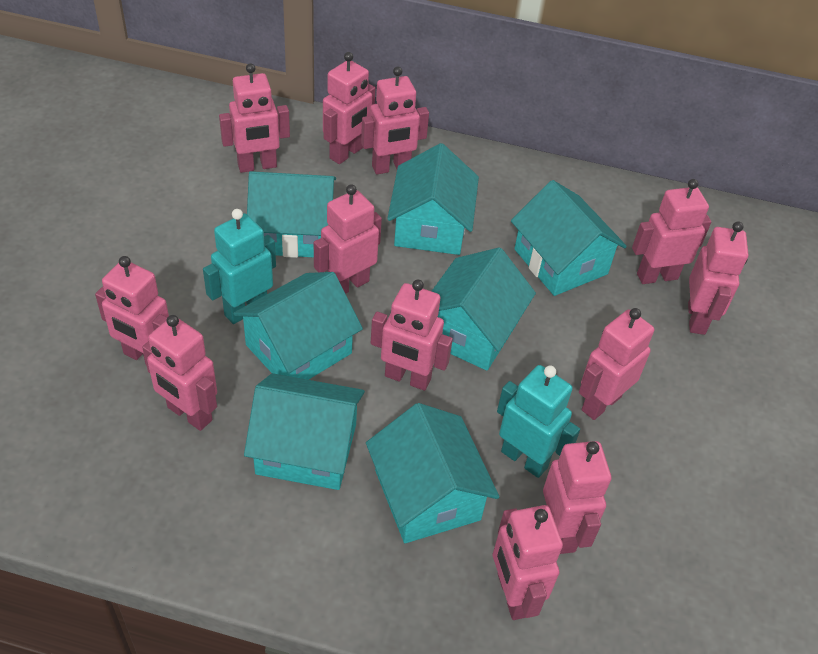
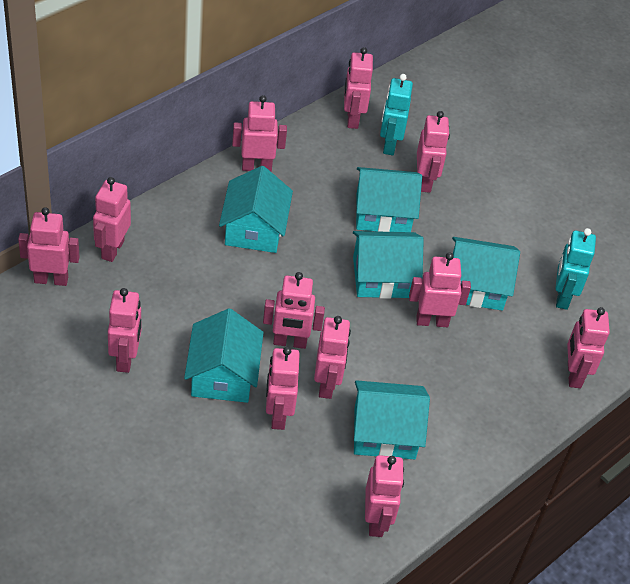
turquoise house: 7 -> 6

